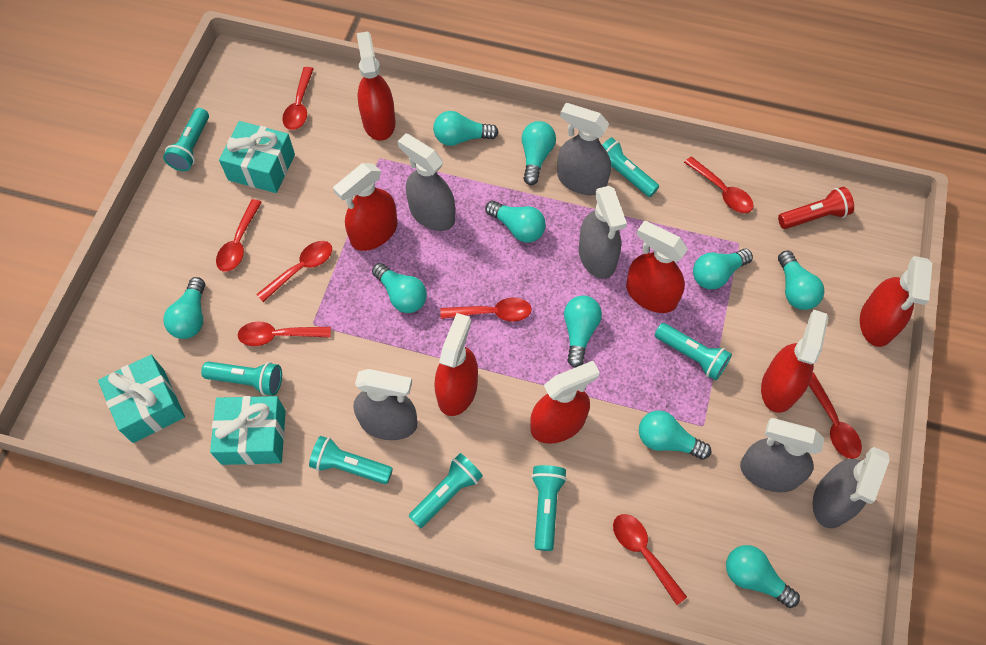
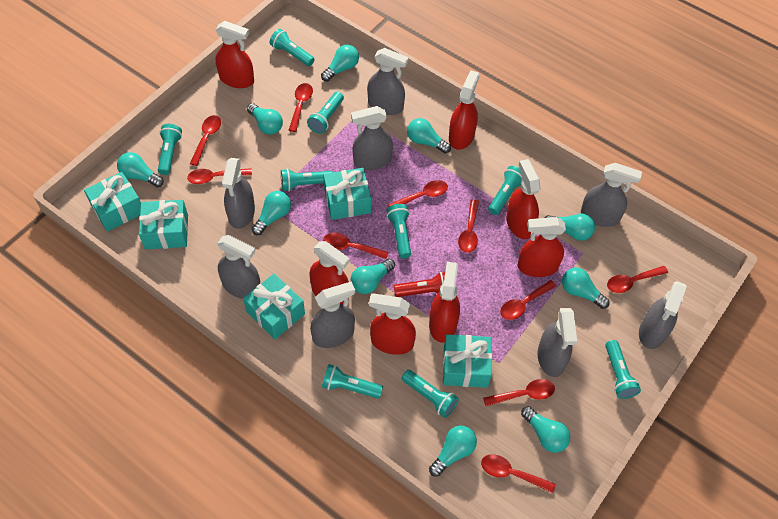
grey spray bottle: 6 -> 8
red spoon: 8 -> 10
turquoise flashlight: 7 -> 9
turquoise gift: 3 -> 5

